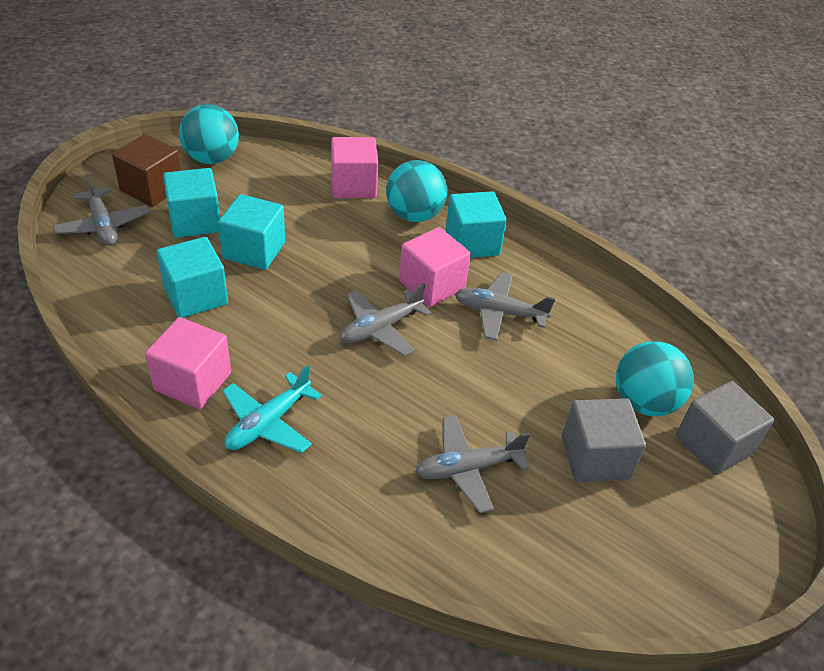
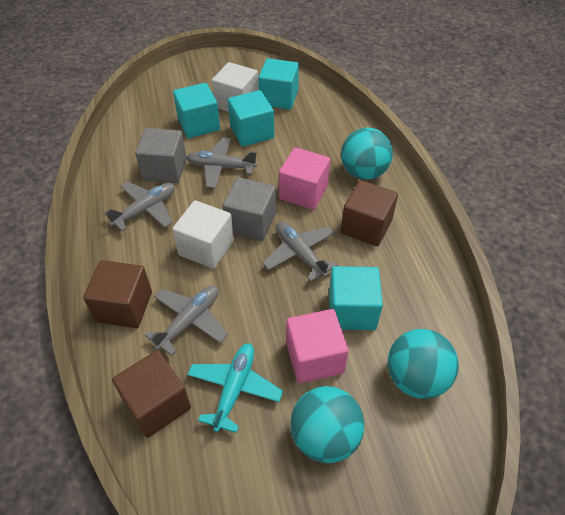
brown cube: 1 -> 3
pink cube: 3 -> 2
white cube: 0 -> 2

